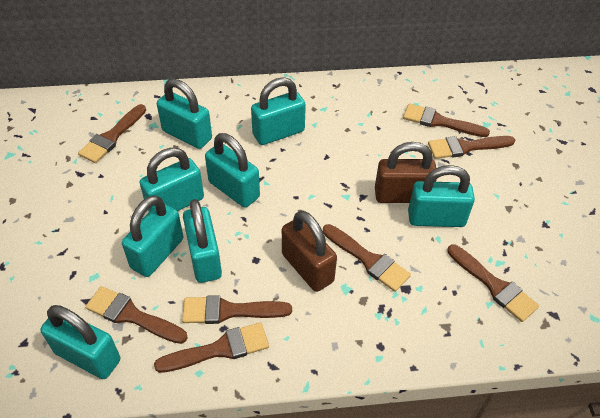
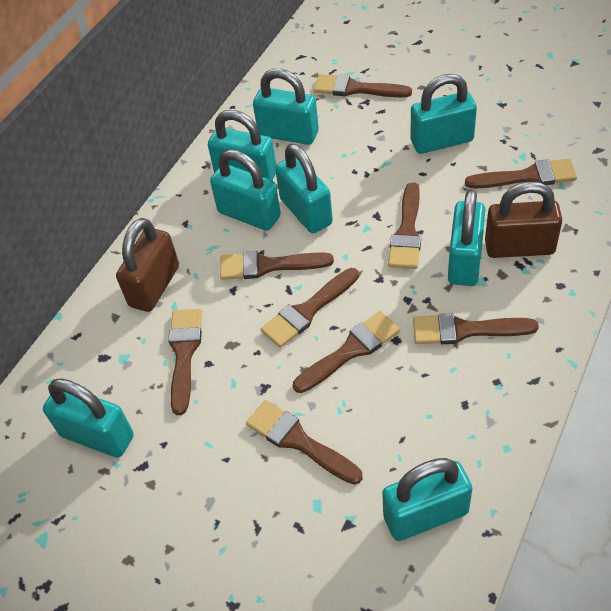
brown brush: 8 -> 9

